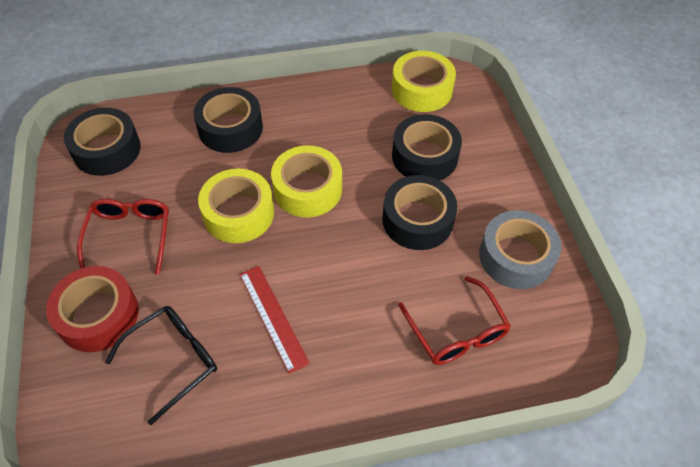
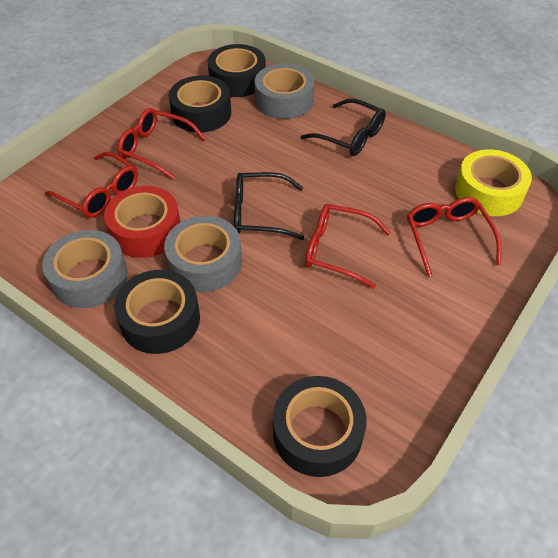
black glasses: 1 -> 2
grey tape: 1 -> 3
red glasses: 2 -> 4
red ruler: 1 -> 0
yellow tape: 3 -> 1

